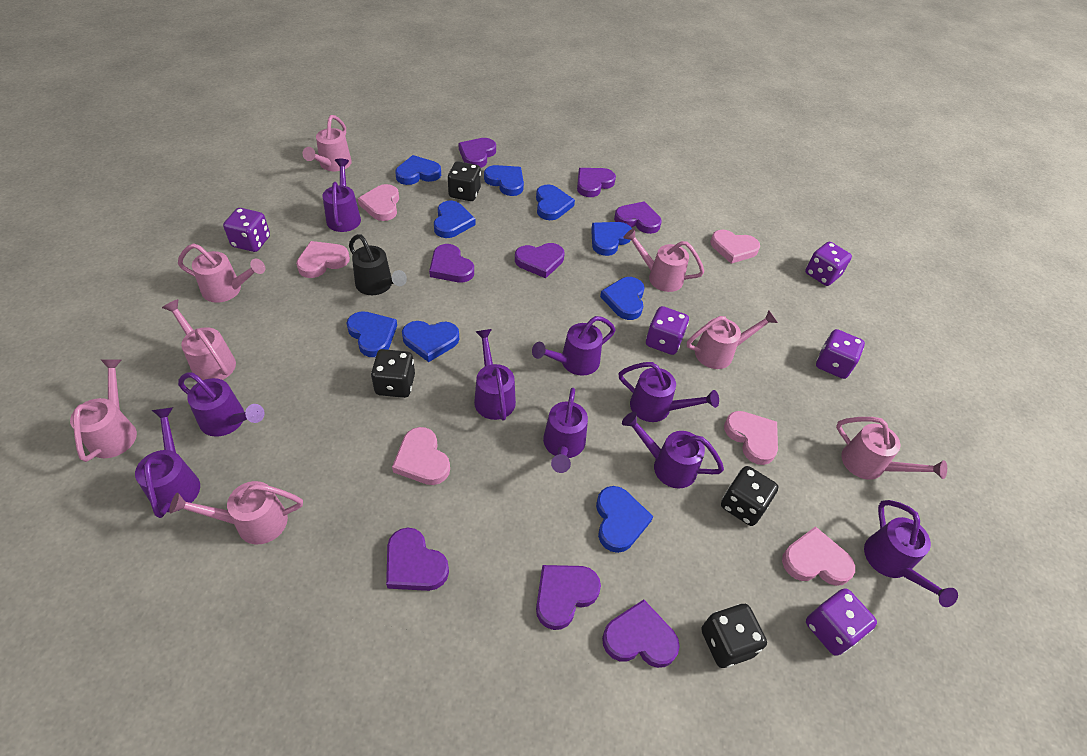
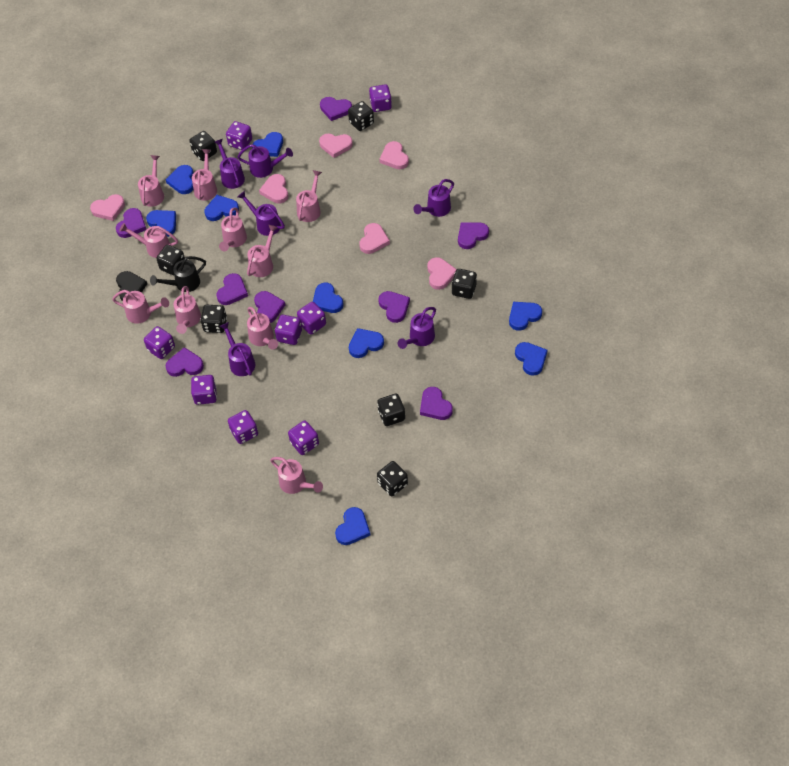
black dice: 4 -> 7
black heart: 0 -> 1
pink watering can: 8 -> 10
purple dice: 5 -> 8
purple watering can: 9 -> 6

